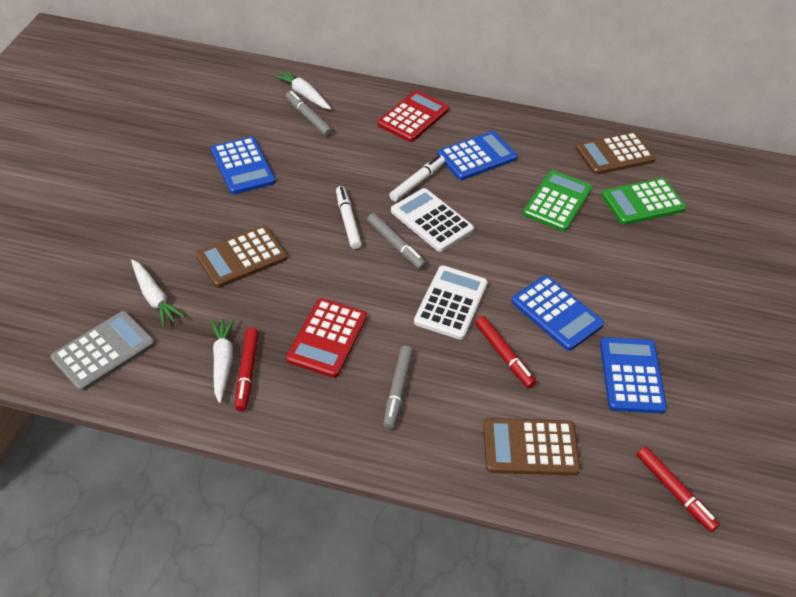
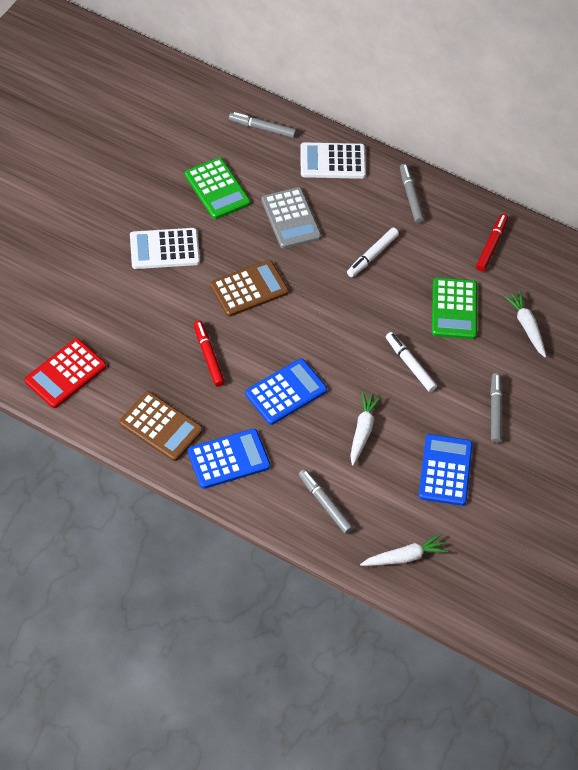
blue calculator: 4 -> 3
brown calculator: 3 -> 2
grey marker: 3 -> 4
red calculator: 2 -> 1
red marker: 3 -> 2

